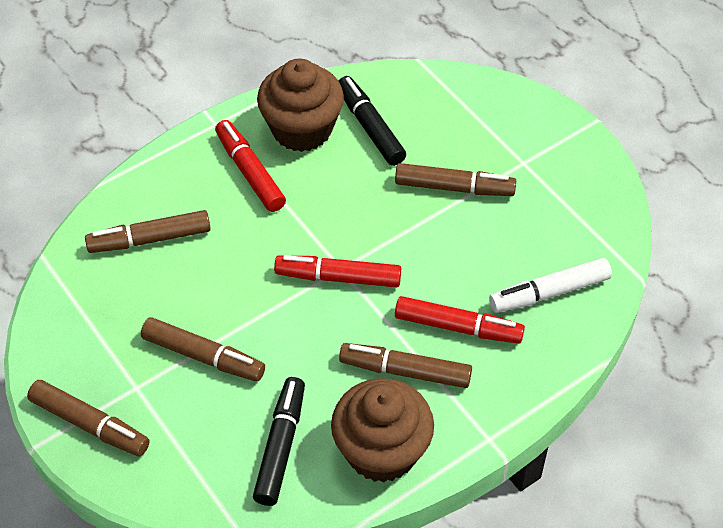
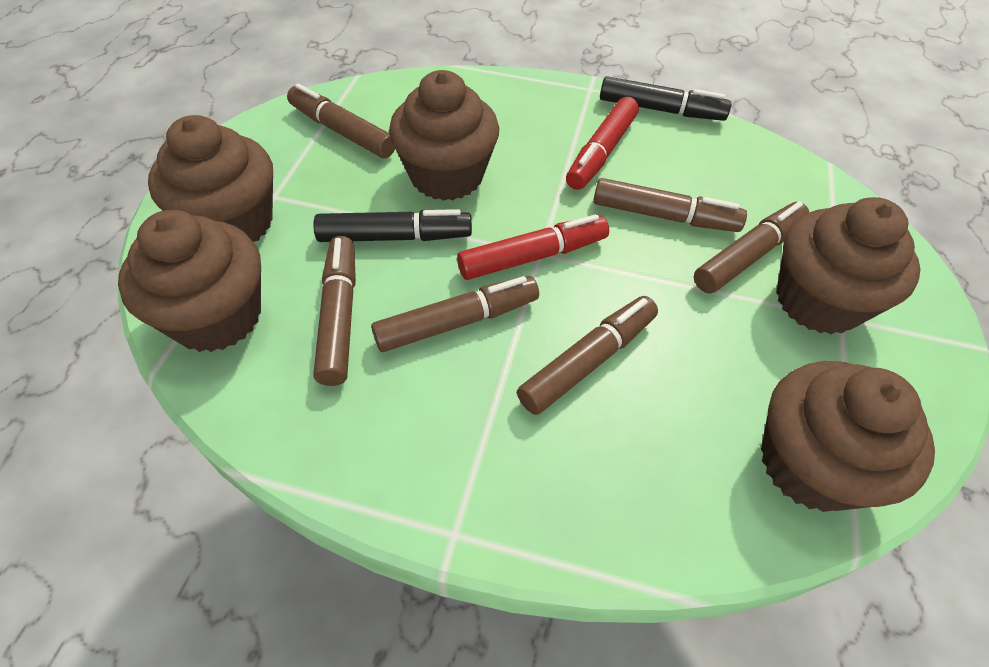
brown cupcake: 2 -> 5
brown marker: 5 -> 6
red marker: 3 -> 2
white marker: 1 -> 0

